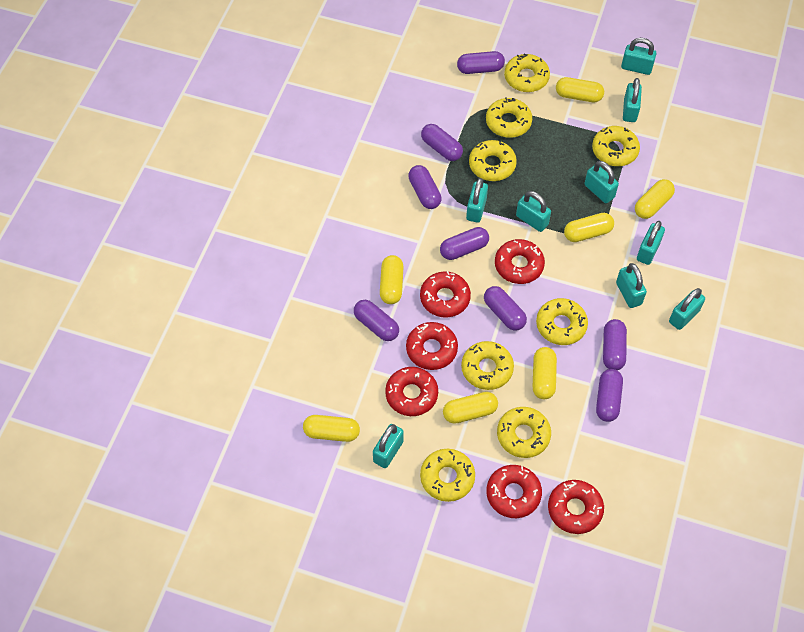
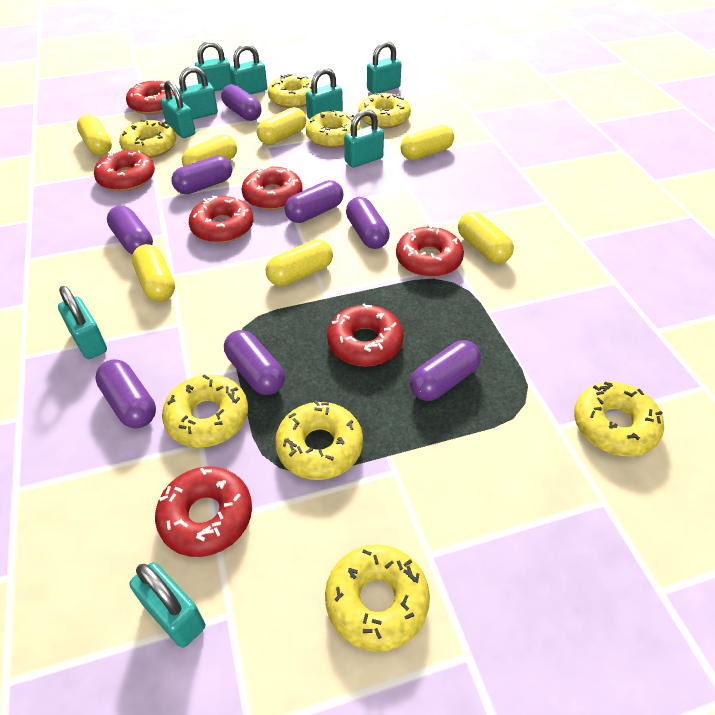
red donut: 6 -> 7

